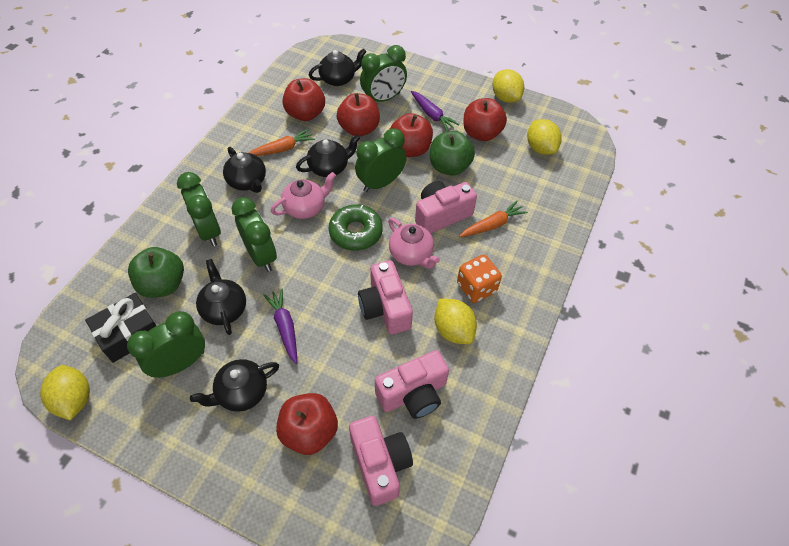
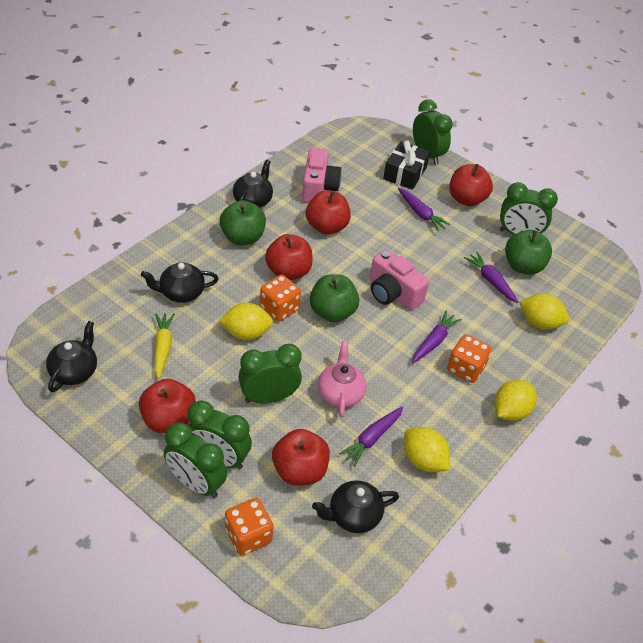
black teapot: 5 -> 4
green apple: 2 -> 3
green donut: 1 -> 0
orange carrot: 2 -> 0
orange dice: 1 -> 3
pink camera: 4 -> 2
pink teapot: 2 -> 1
purple carrot: 2 -> 4
yellow carrot: 0 -> 1

